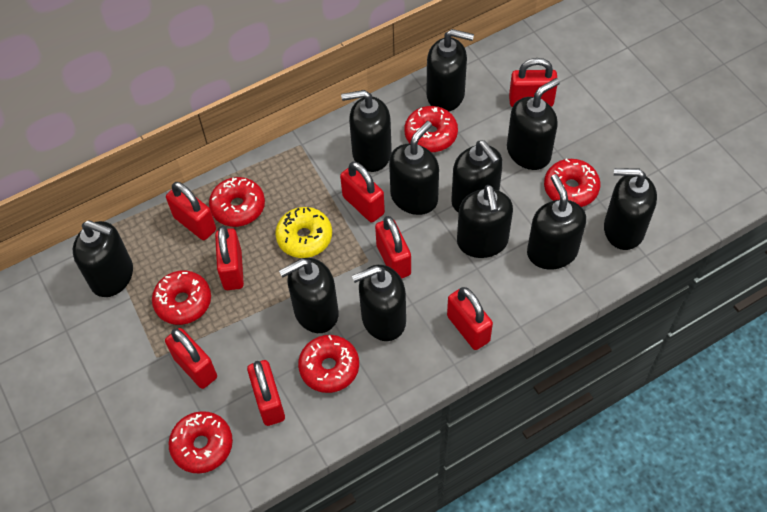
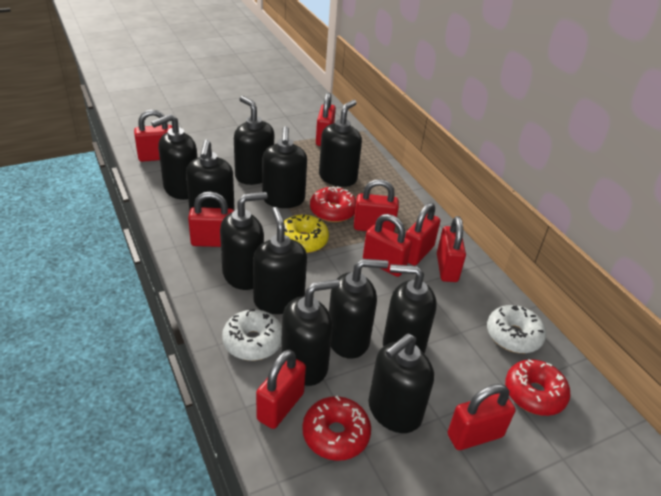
red donut: 6 -> 3
red padlock: 8 -> 9
white donut: 0 -> 2

